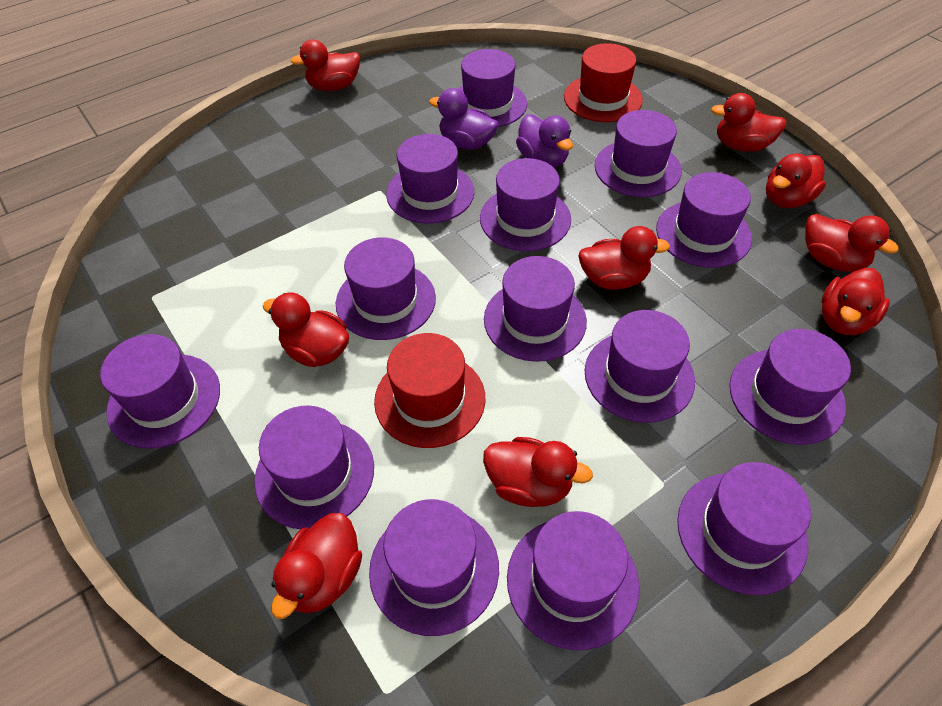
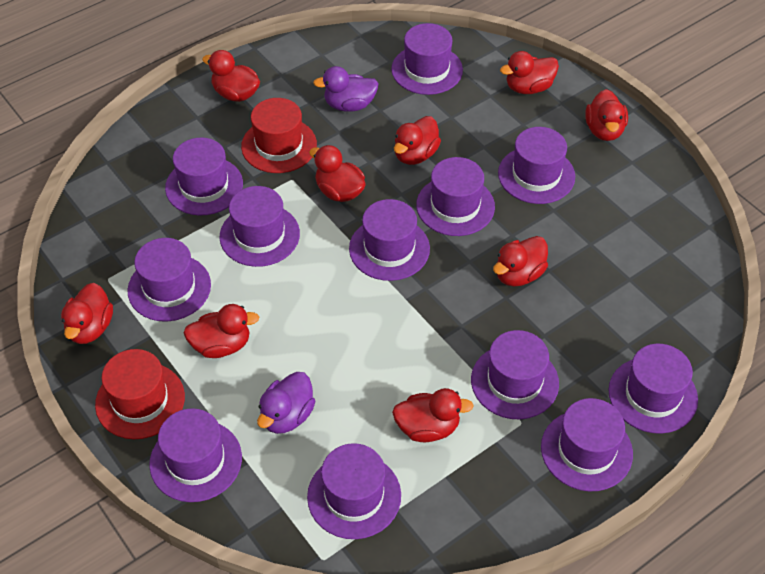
purple hat: 14 -> 12

